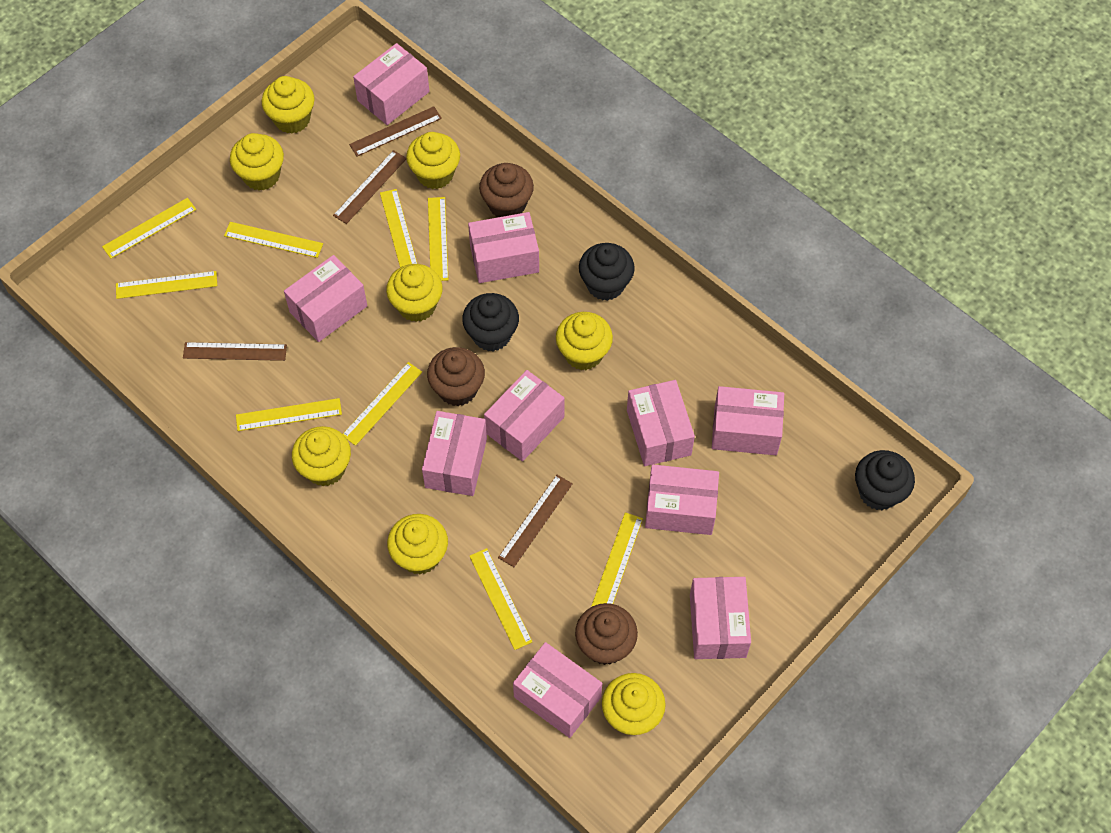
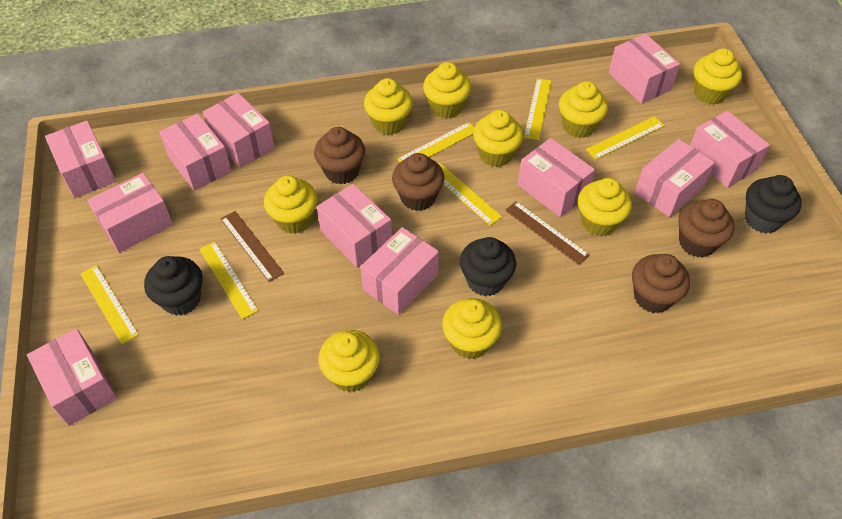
brown cupcake: 3 -> 4
brown ruler: 4 -> 2
pink box: 10 -> 11
yellow cupcake: 8 -> 9
yellow ruler: 9 -> 6

